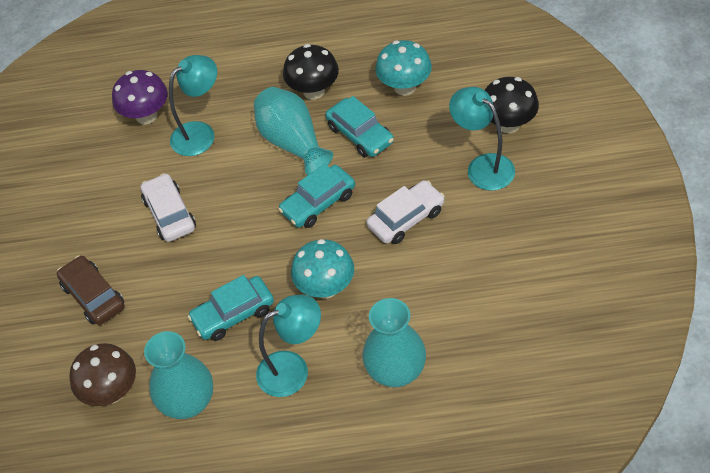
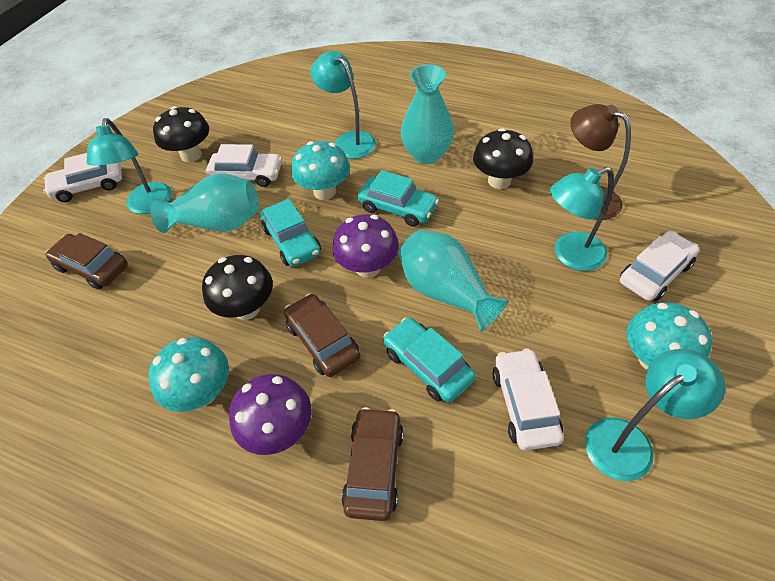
black mushroom: 2 -> 3
brown car: 1 -> 3
brown lamp: 0 -> 1
brown mushroom: 1 -> 0
purple mushroom: 1 -> 2
turquoise lamp: 3 -> 4
turquoise mushroom: 2 -> 3
white car: 2 -> 4

